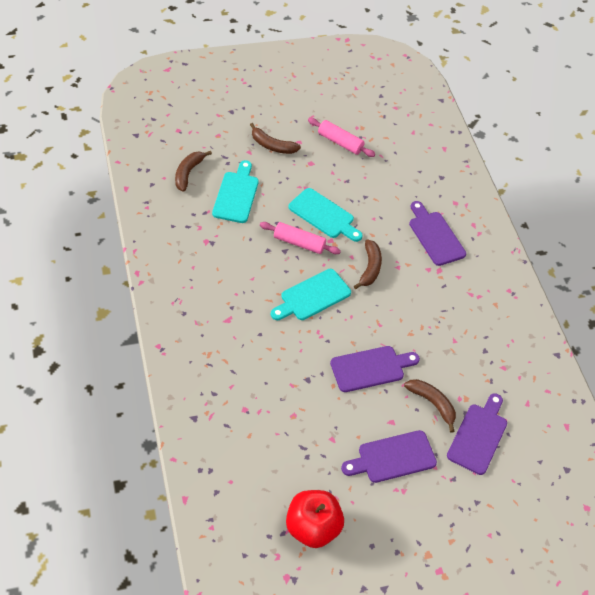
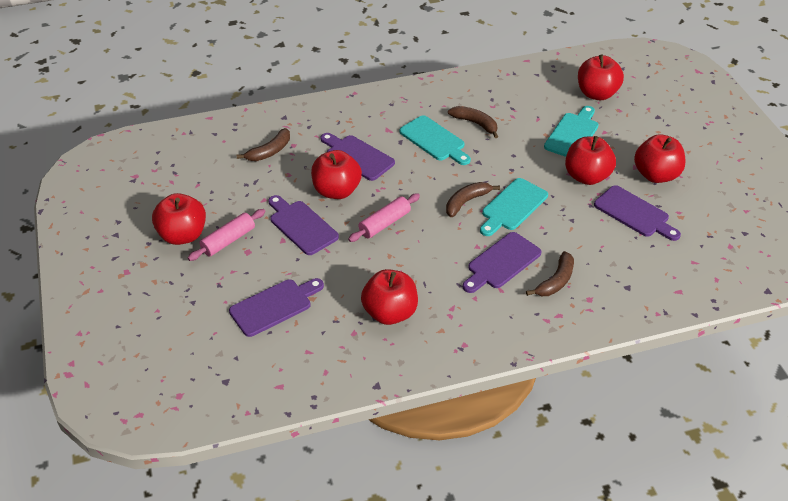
purple cutting board: 4 -> 5
red apple: 1 -> 6

